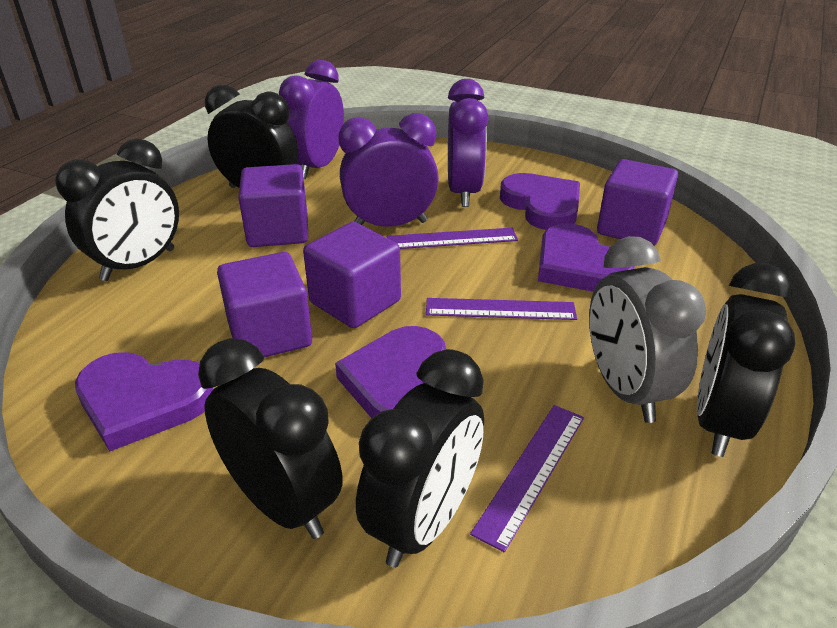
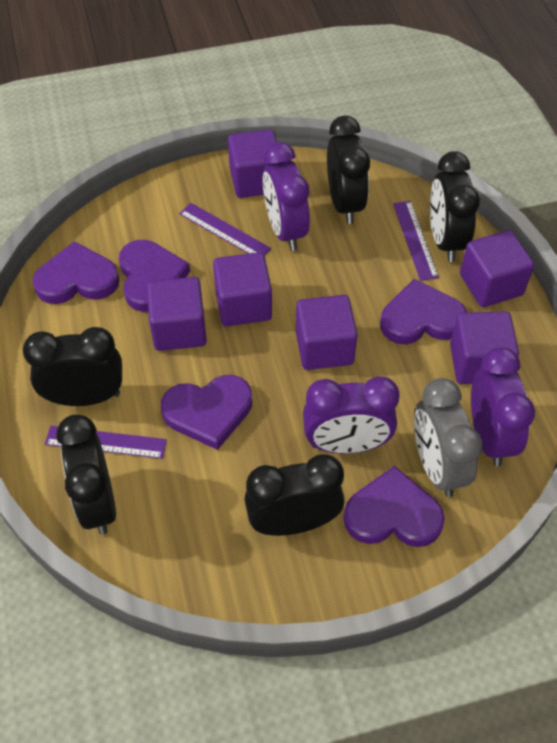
purple cube: 4 -> 6
purple heart: 4 -> 5

